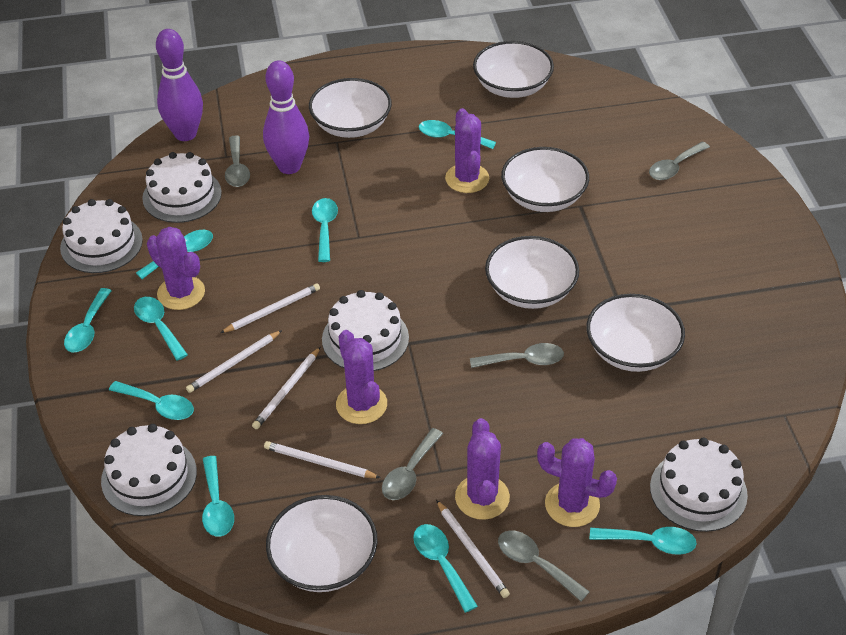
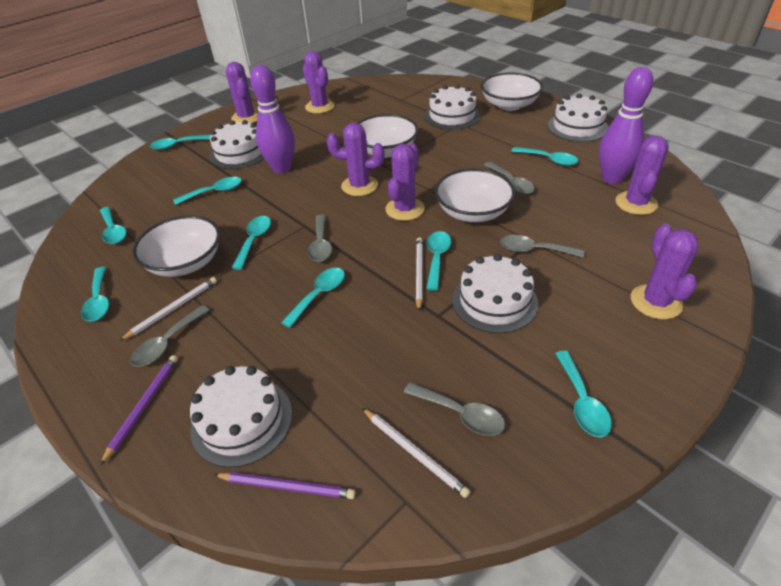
purple cactus: 5 -> 6
purple pencil: 0 -> 2
white bowl: 6 -> 4
white pencil: 5 -> 3

